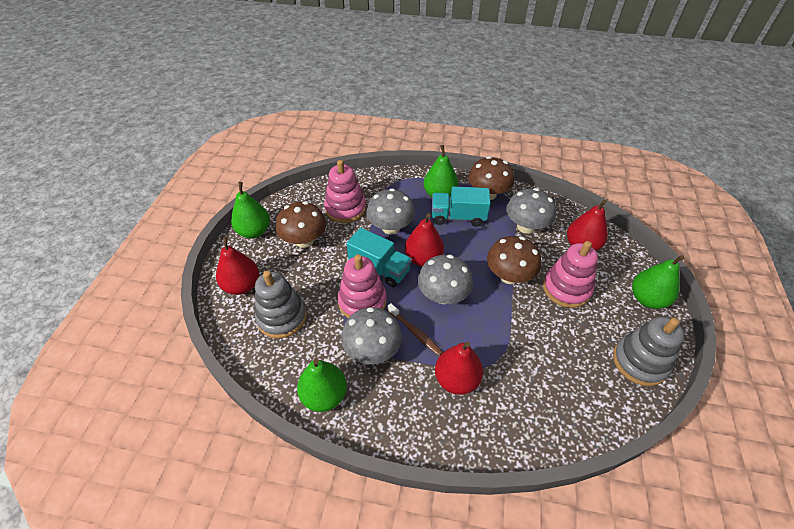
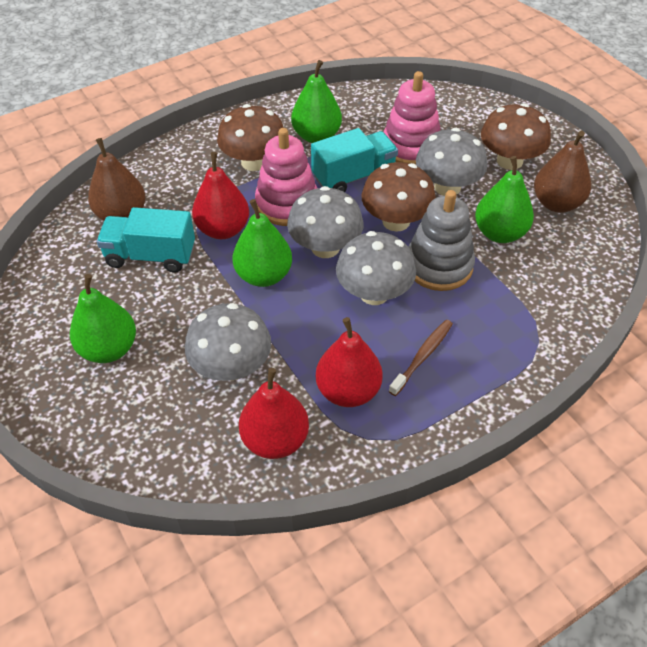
brown pear: 0 -> 2
grey stacking toy: 2 -> 1
pink stacking toy: 3 -> 2
red pear: 4 -> 3

